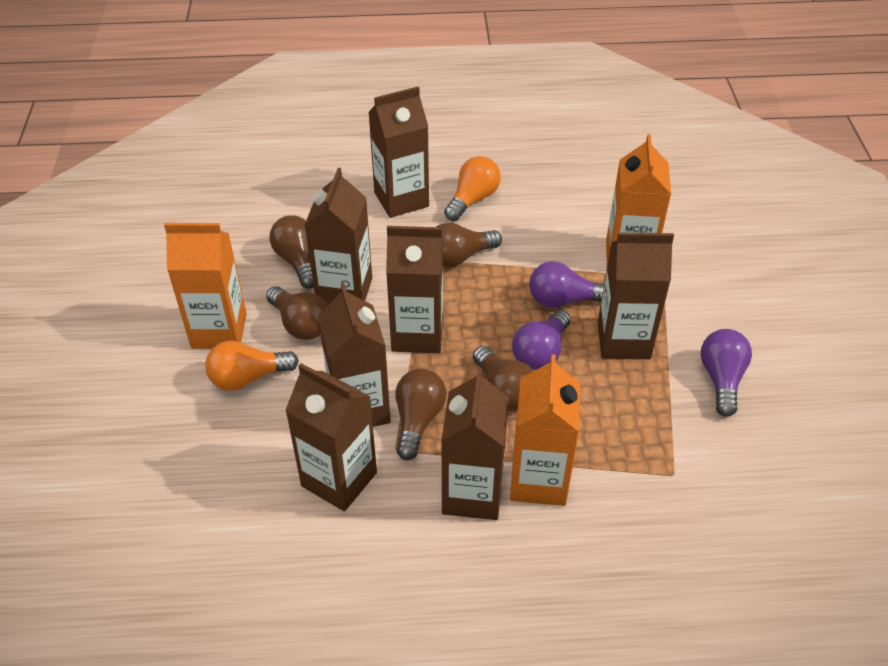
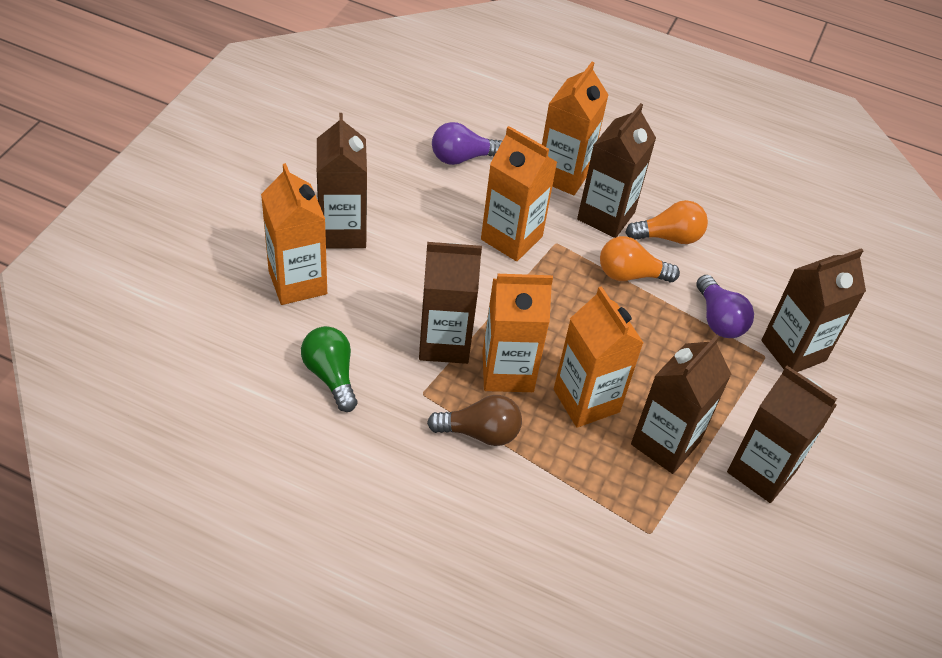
brown carton: 7 -> 6
brown light bulb: 5 -> 1
green light bulb: 0 -> 1
orange carton: 3 -> 5
purple light bulb: 3 -> 2

